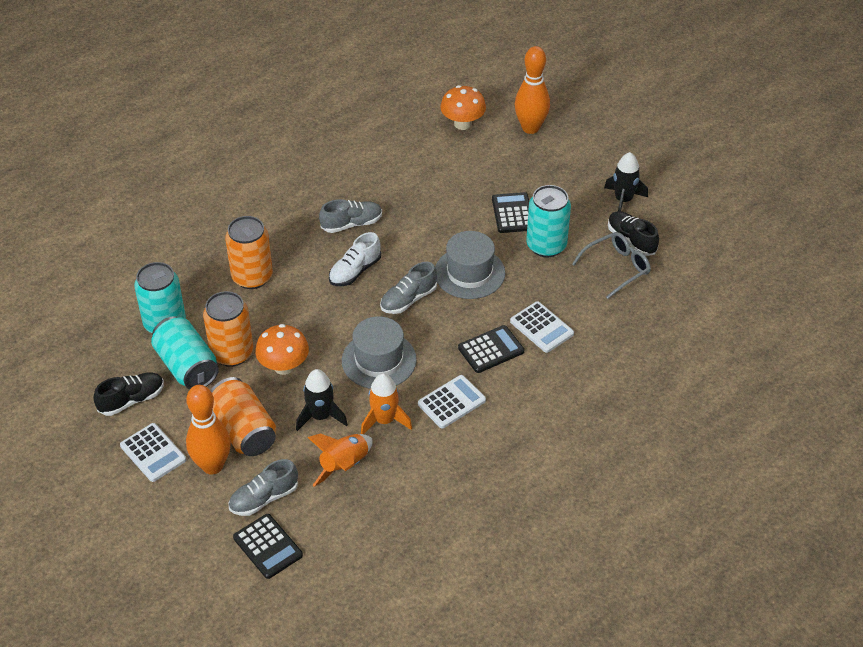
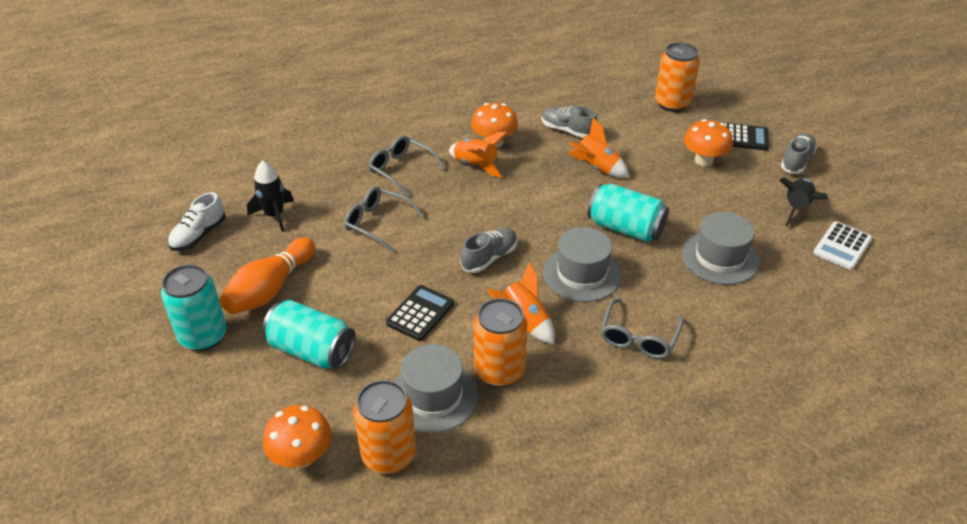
black calculator: 3 -> 2
black shoe: 2 -> 0
grey glasses: 1 -> 3
grey hat: 2 -> 3
orange bowling pin: 2 -> 1
orange mushroom: 2 -> 3
orange rocket: 2 -> 3
white calculator: 3 -> 1

